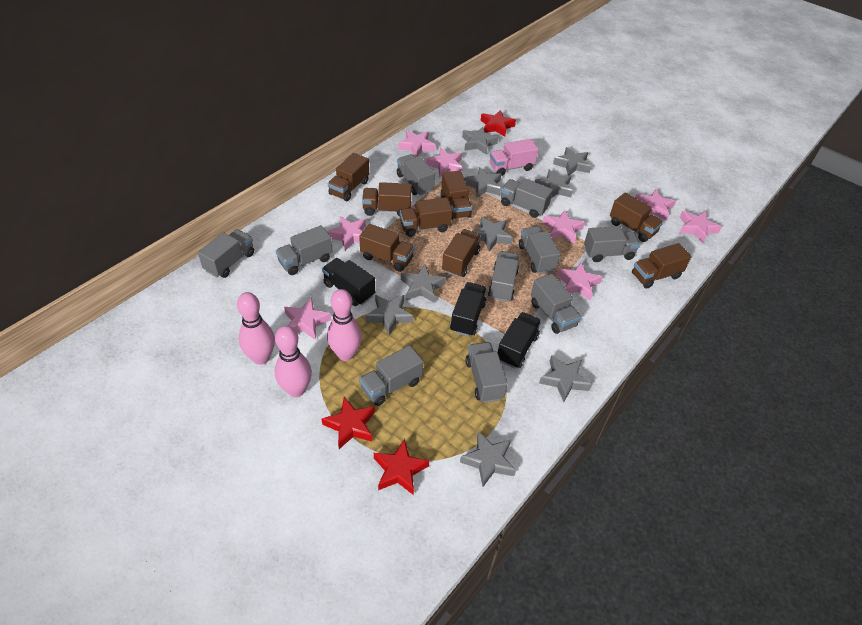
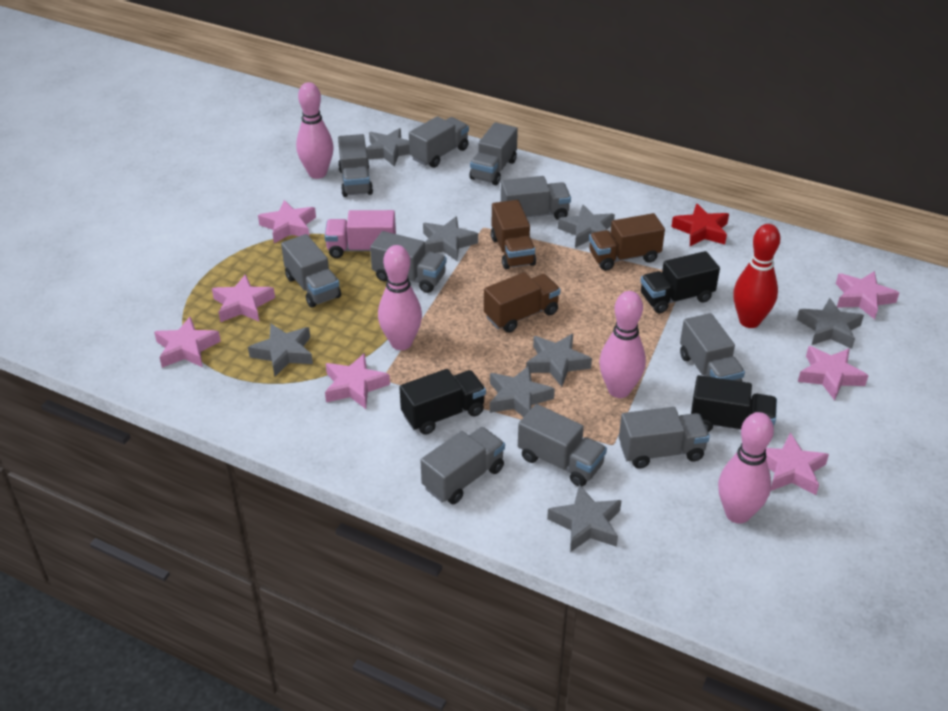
brown truck: 8 -> 3
grey star: 9 -> 8
pink bowling pin: 3 -> 4
pink star: 8 -> 7
red bowling pin: 0 -> 1
red star: 3 -> 1

